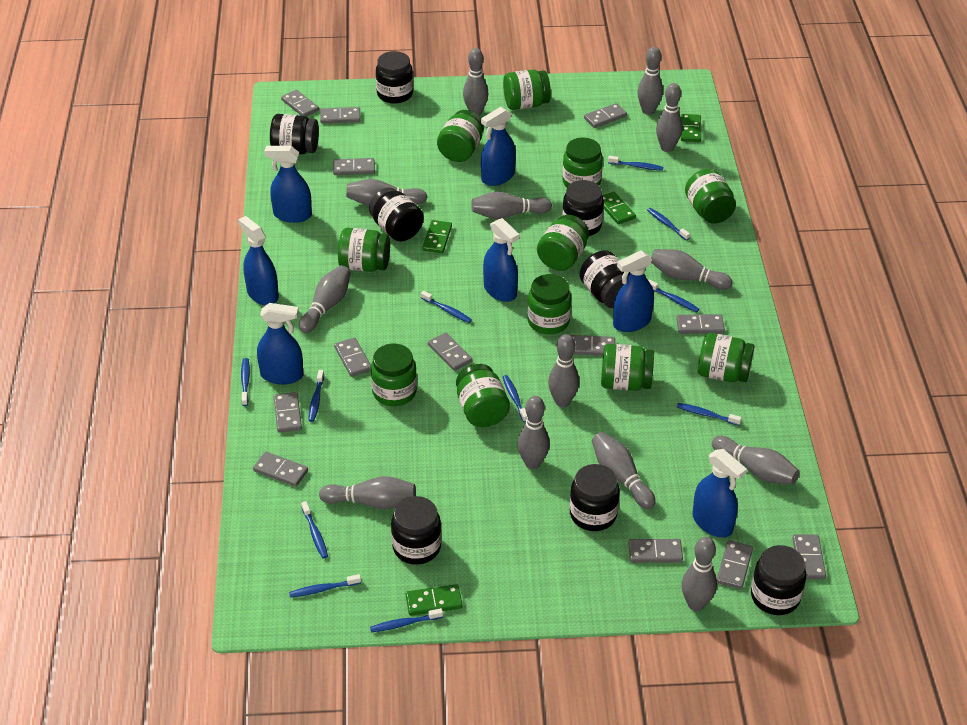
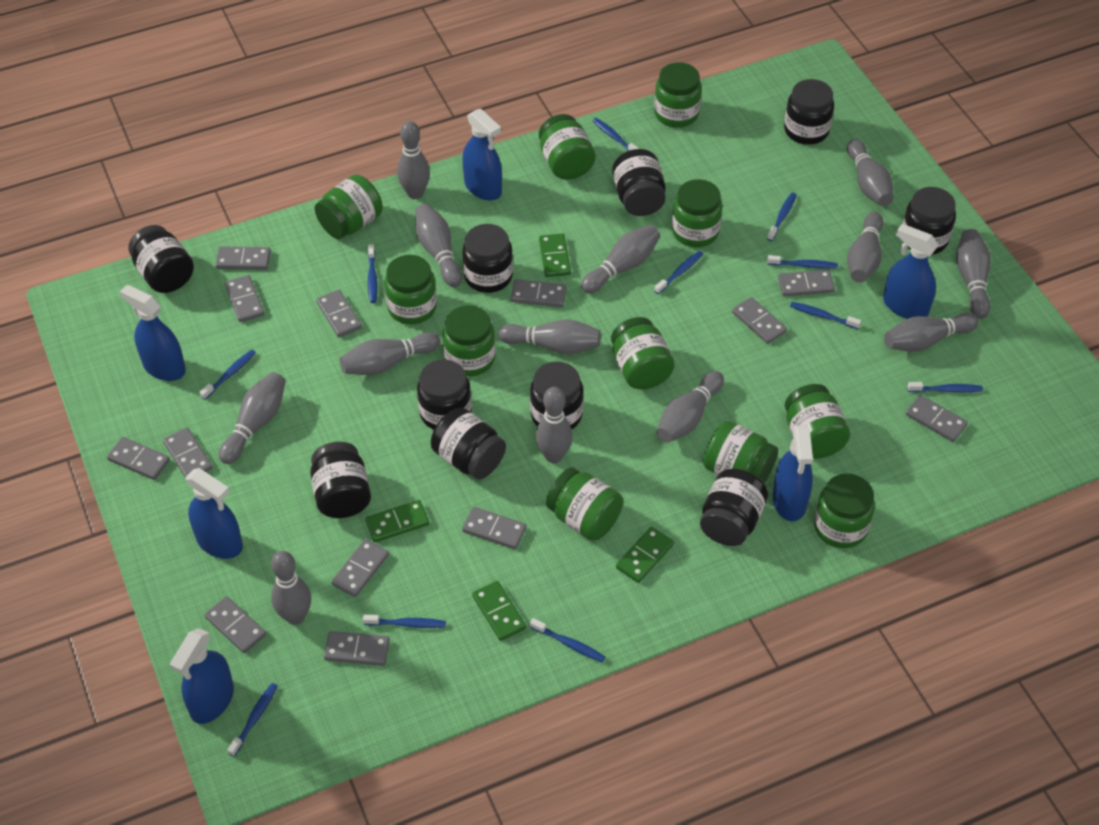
black jar: 8 -> 10
blue spray bottle: 7 -> 6

